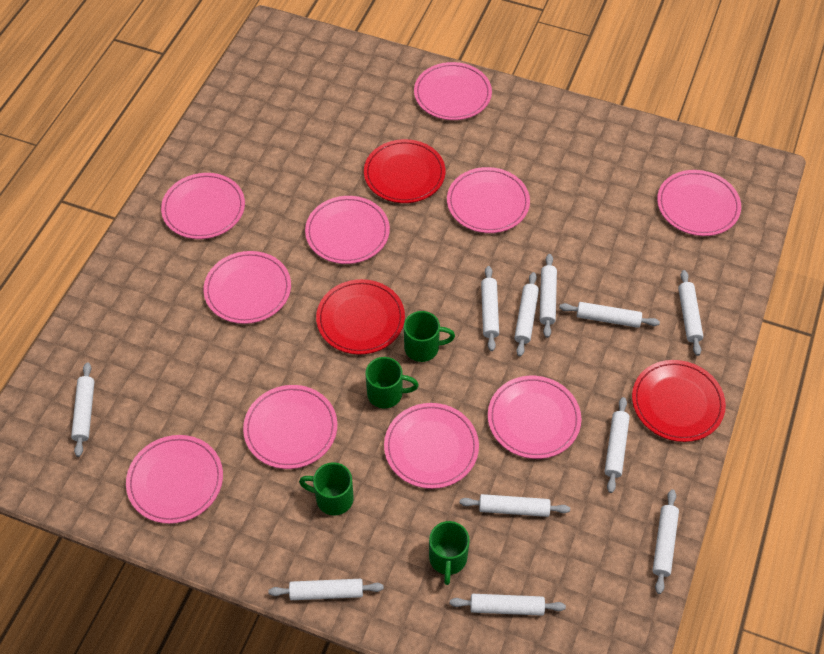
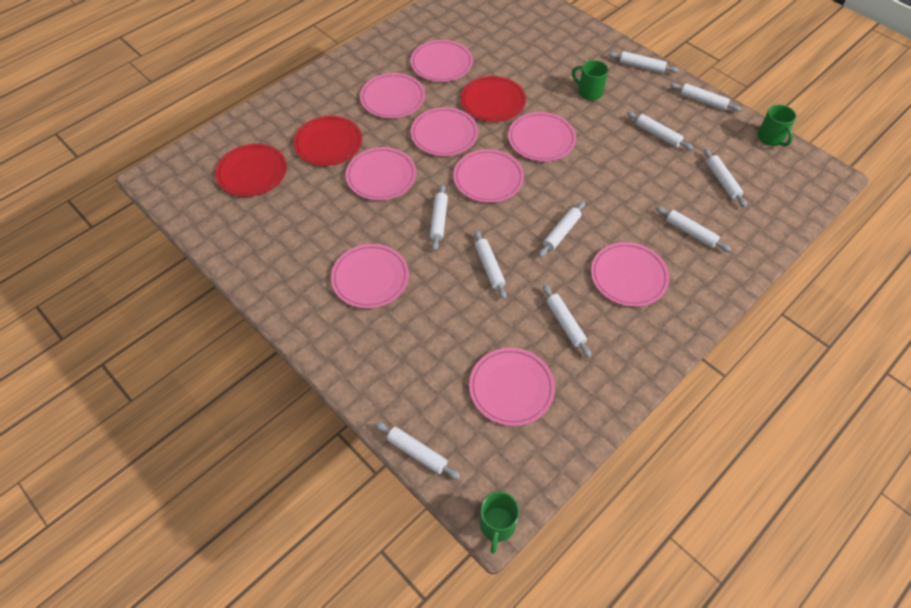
green mug: 4 -> 3
pink plate: 10 -> 9
white rolling pin: 11 -> 10

